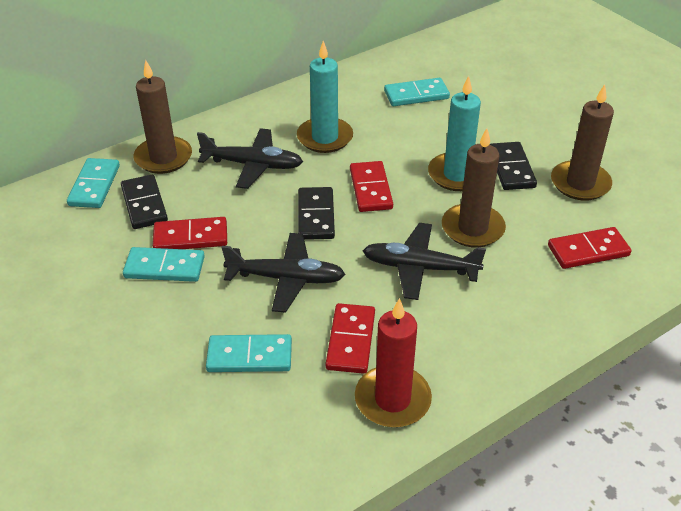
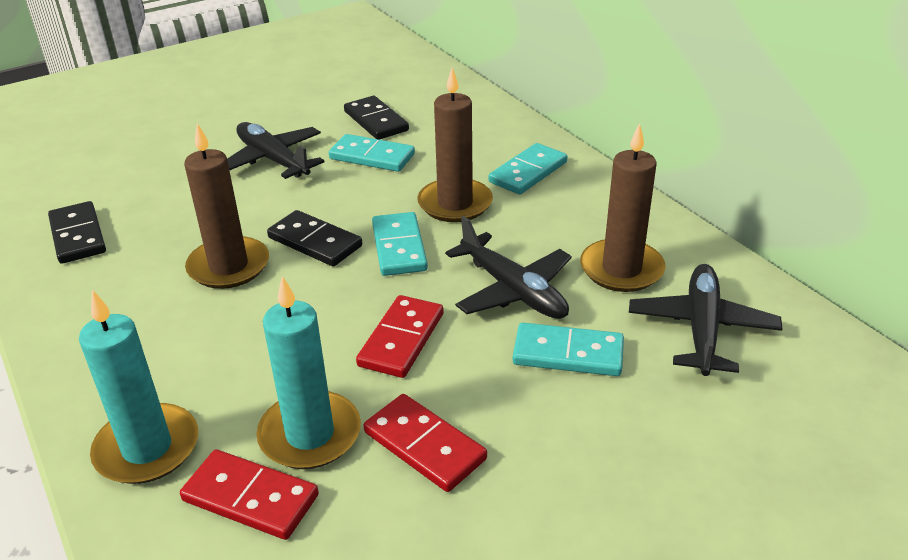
red candle: 1 -> 0
red domino: 4 -> 3

